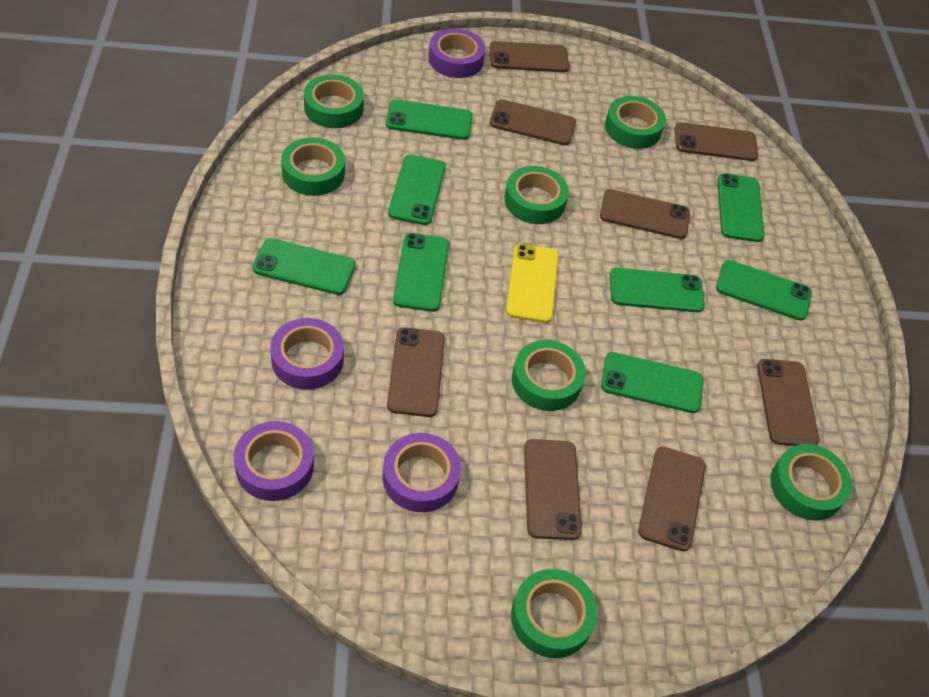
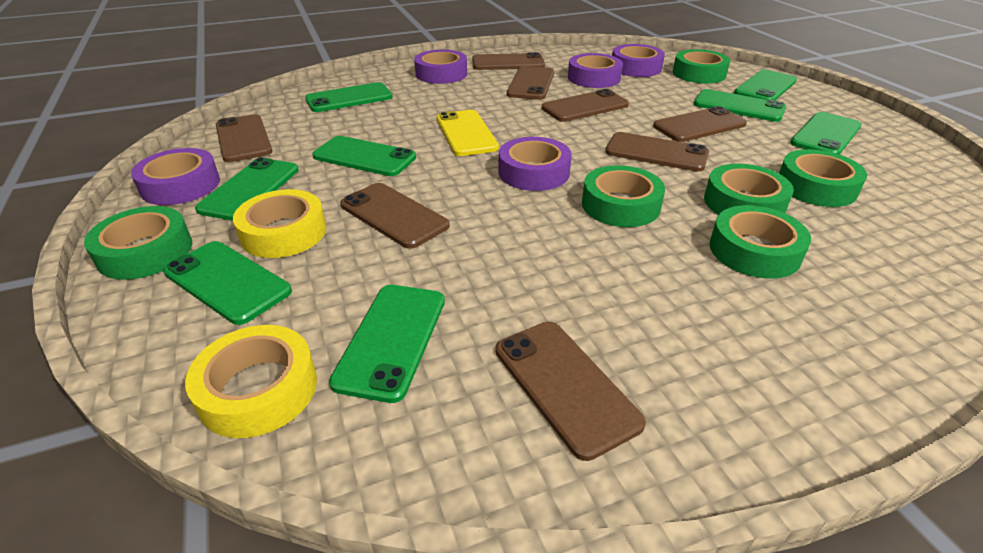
green tape: 7 -> 6
purple tape: 4 -> 5
yellow tape: 0 -> 2

